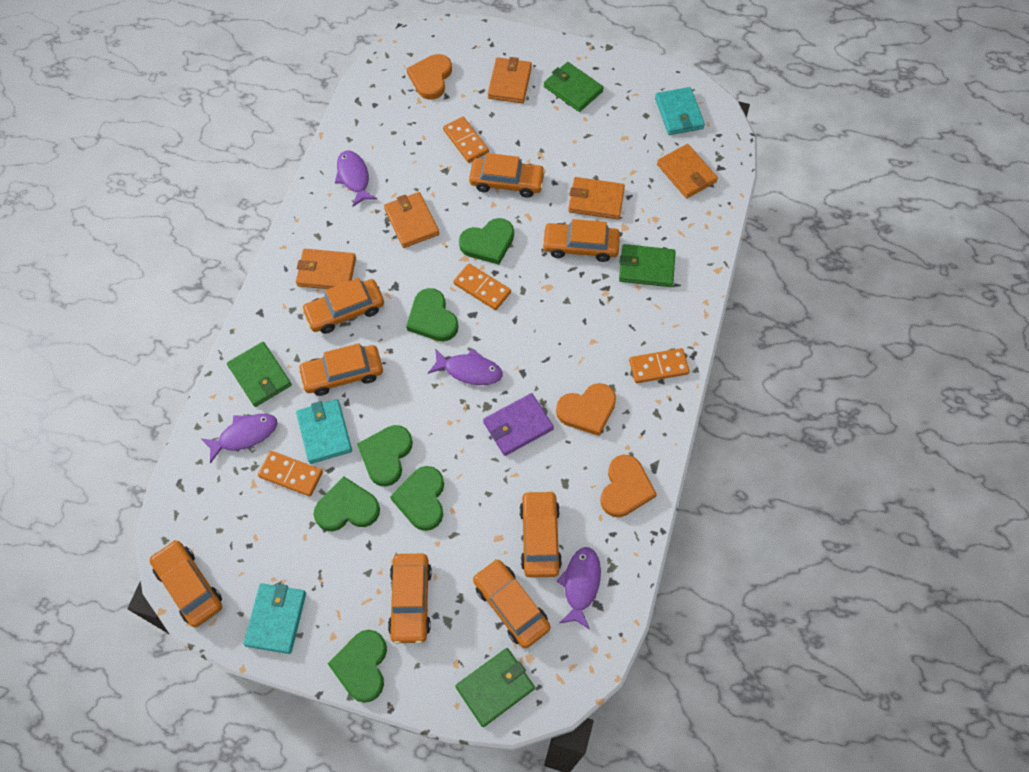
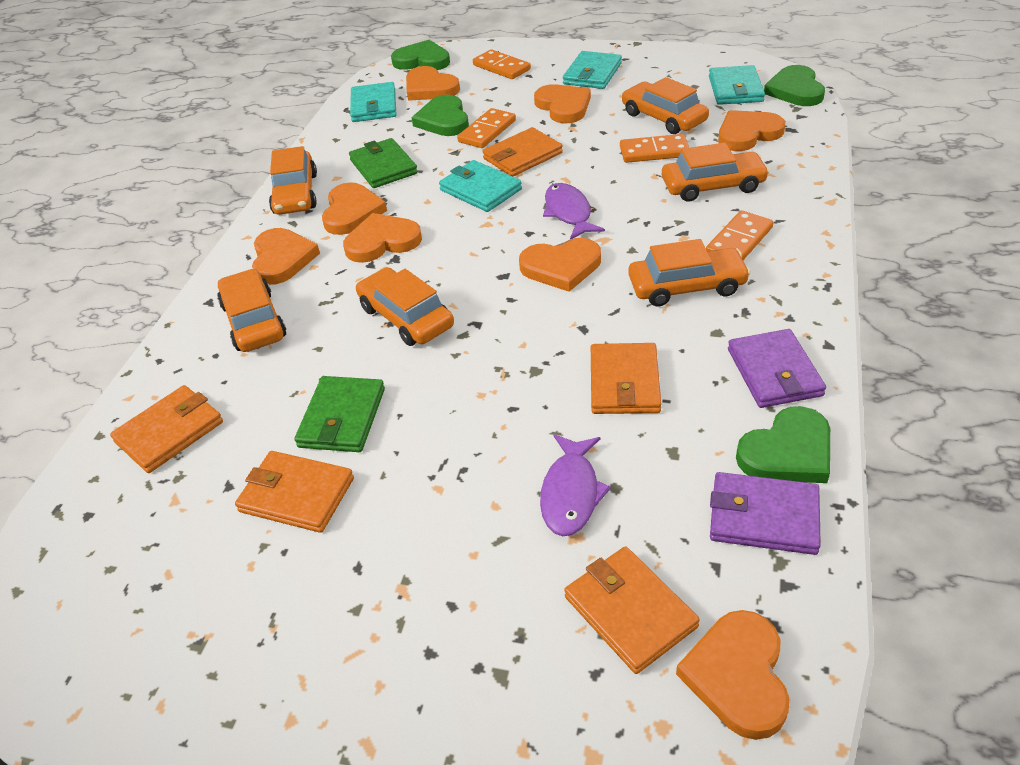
green heart: 6 -> 4
green wallet: 4 -> 2
orange car: 8 -> 6
orange heart: 3 -> 8
purple fish: 4 -> 2
purple wallet: 1 -> 2
turquoise wallet: 3 -> 4

